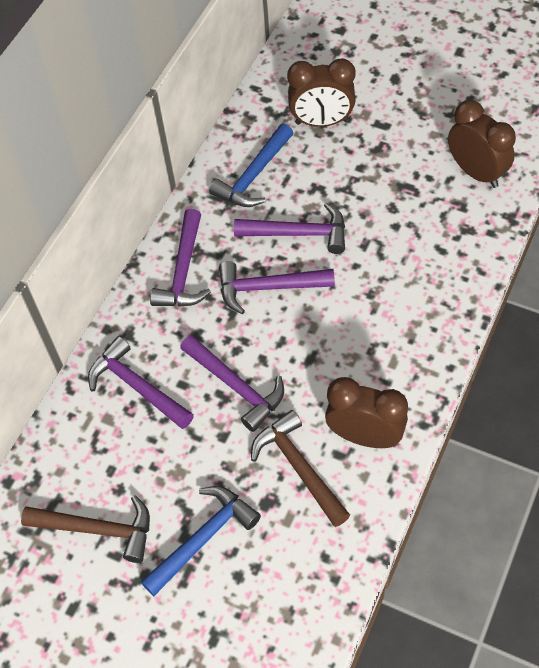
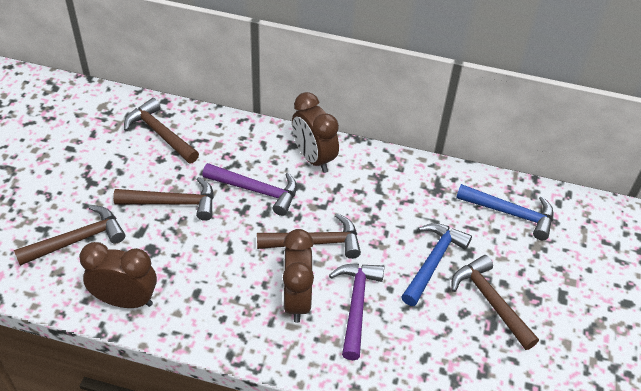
brown hammer: 2 -> 5
purple hammer: 5 -> 2

